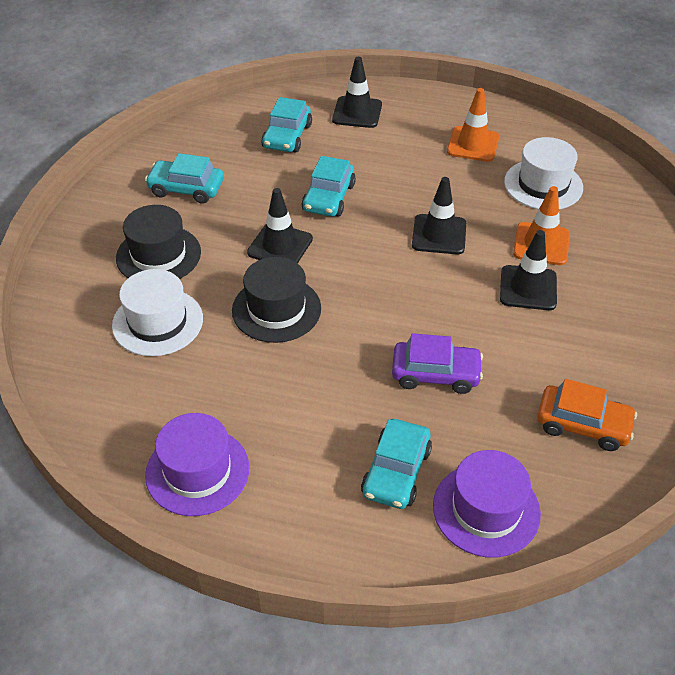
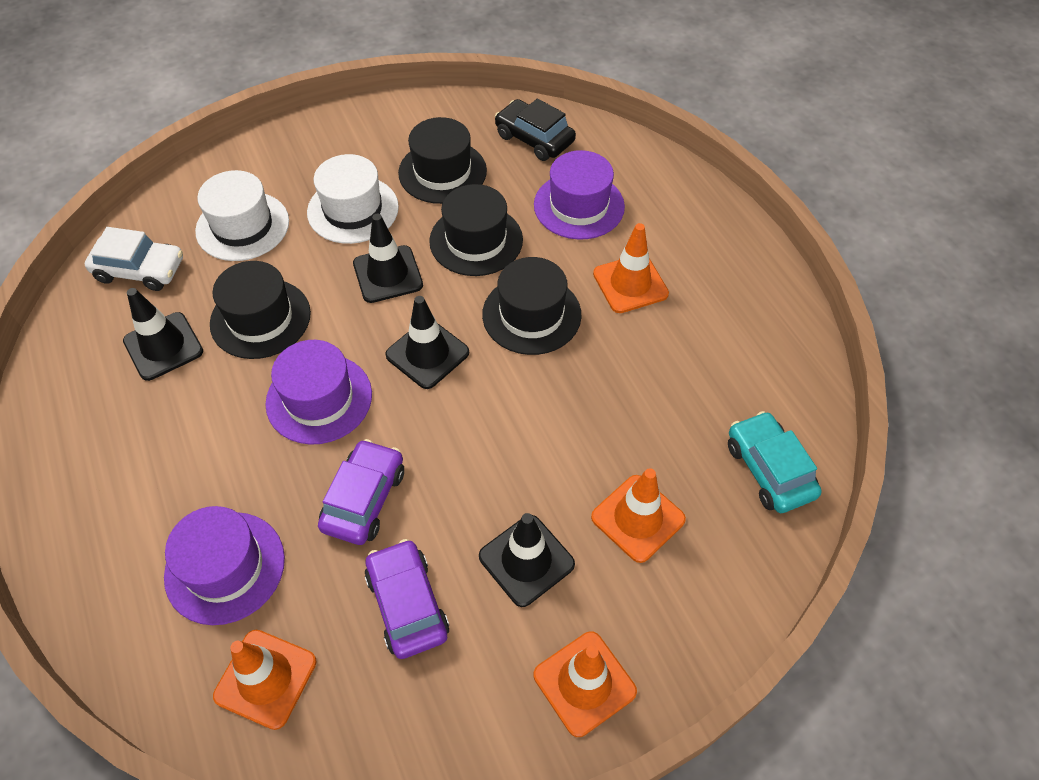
black car: 0 -> 1
black hat: 2 -> 4
orange car: 1 -> 0
orange traffic cone: 2 -> 4
purple car: 1 -> 2
purple hat: 2 -> 3
turquoise car: 4 -> 1
white car: 0 -> 1

